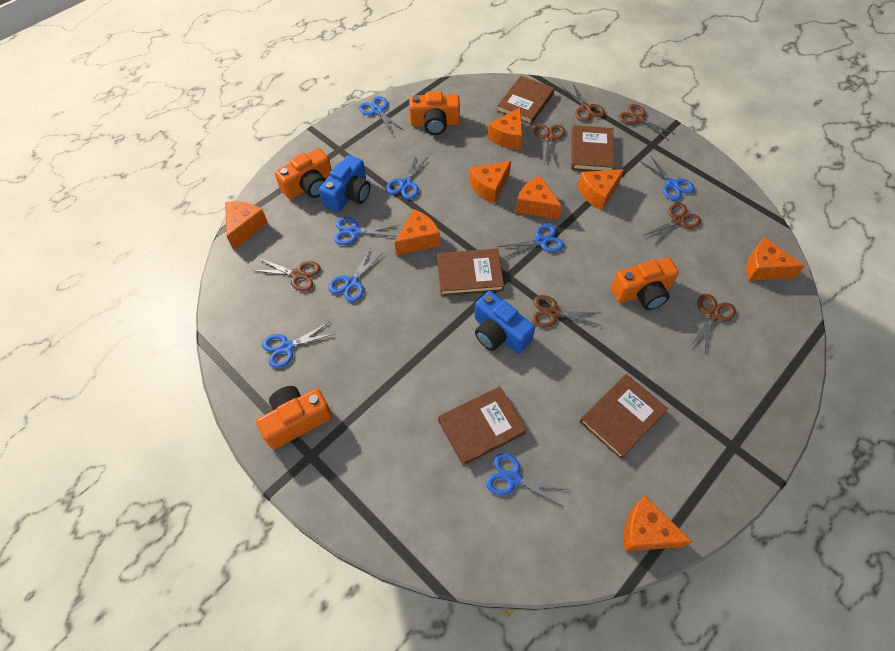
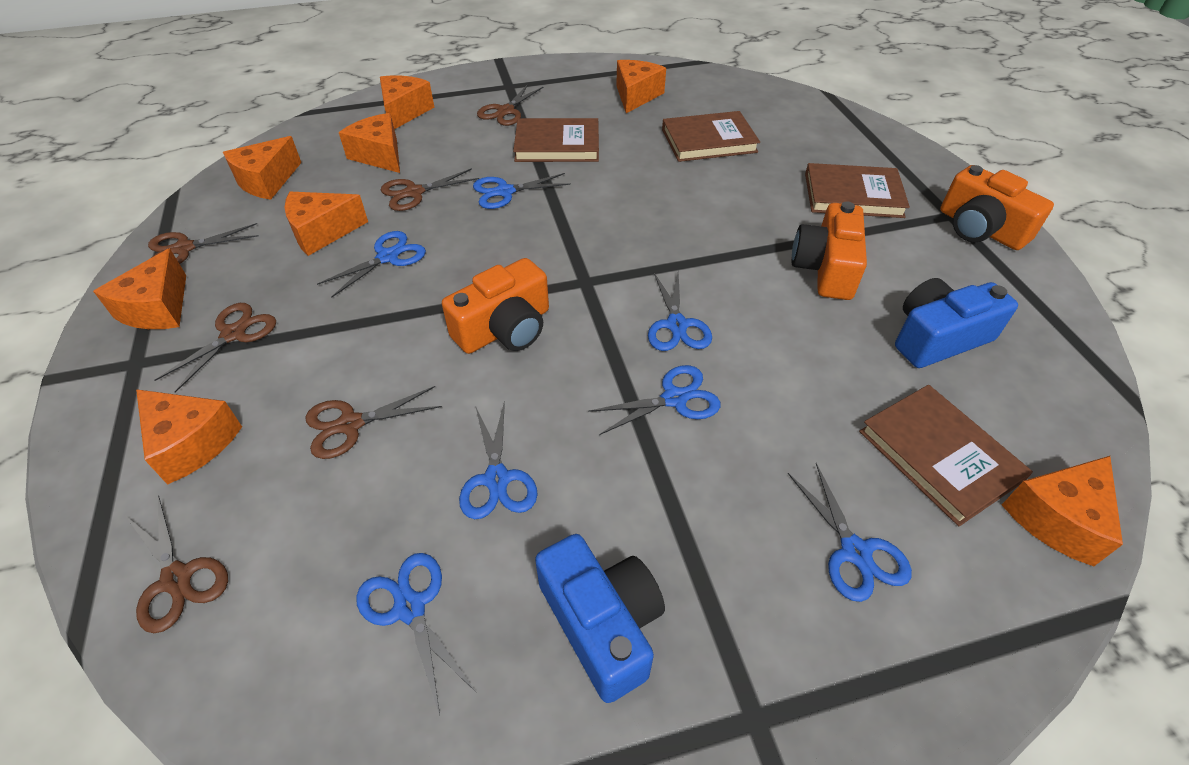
blue scissors: 8 -> 7
brown book: 5 -> 4
brown scissors: 7 -> 6
orange camera: 4 -> 3

